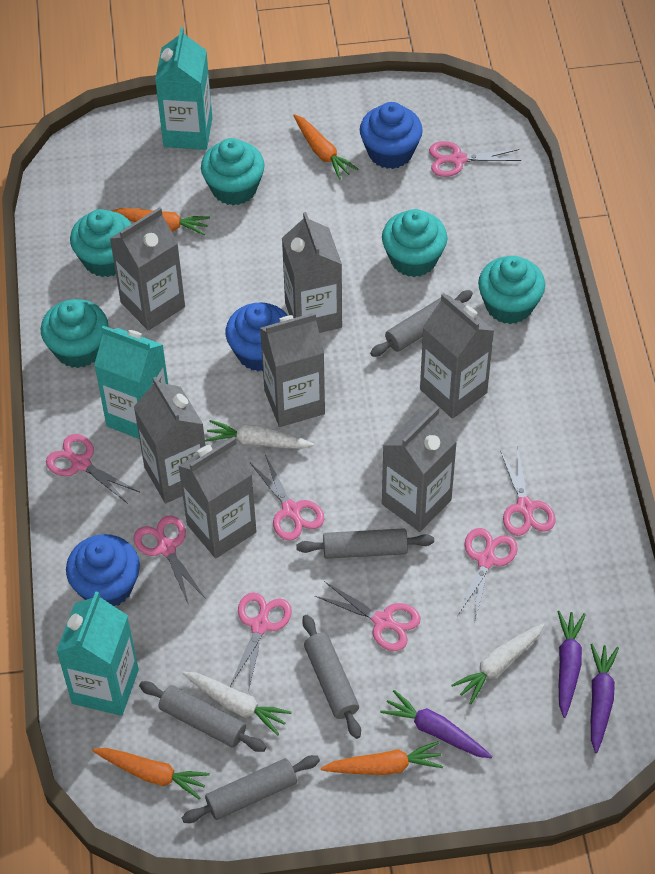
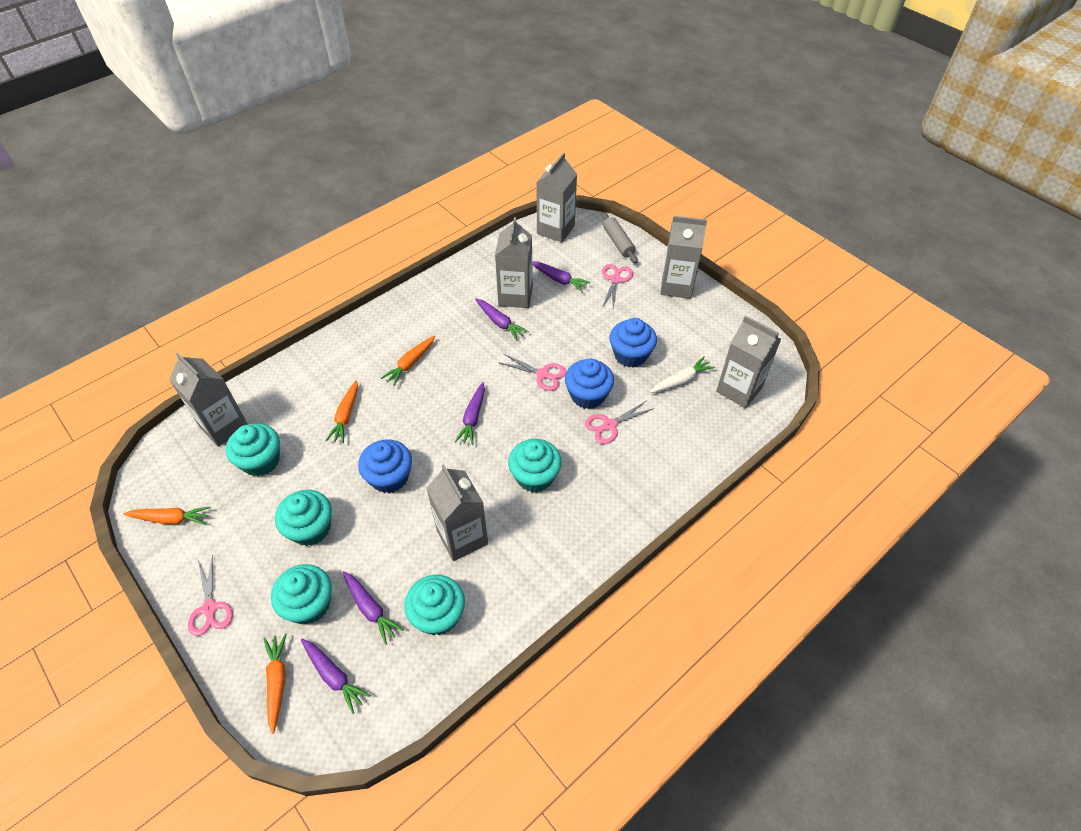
grey carton: 7 -> 6
grey rolling pin: 5 -> 1
pink scissors: 8 -> 4
purple carrot: 3 -> 5
turquoise carton: 3 -> 0
white carrot: 3 -> 1

